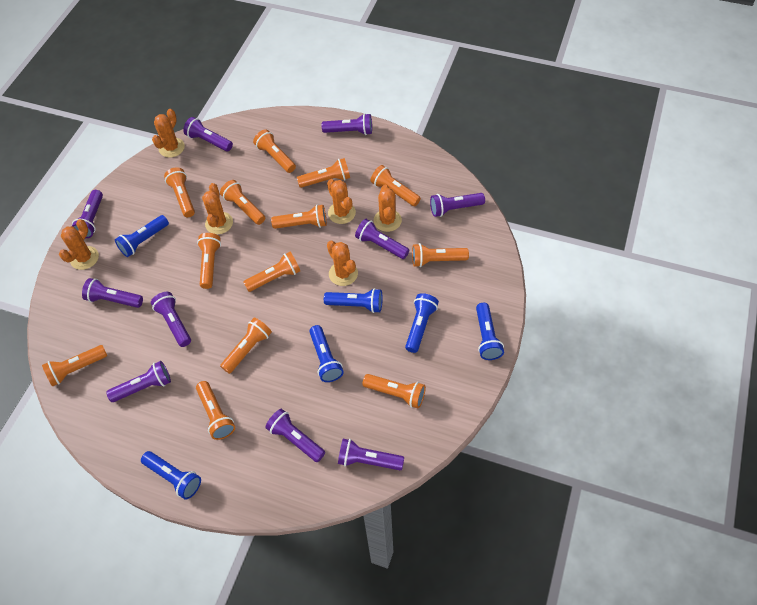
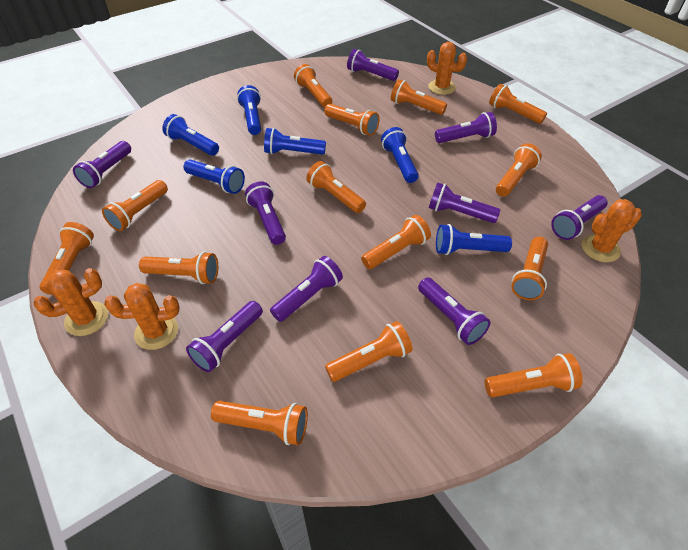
orange cactus: 6 -> 4
orange flashlight: 13 -> 14
purple flashlight: 10 -> 9

